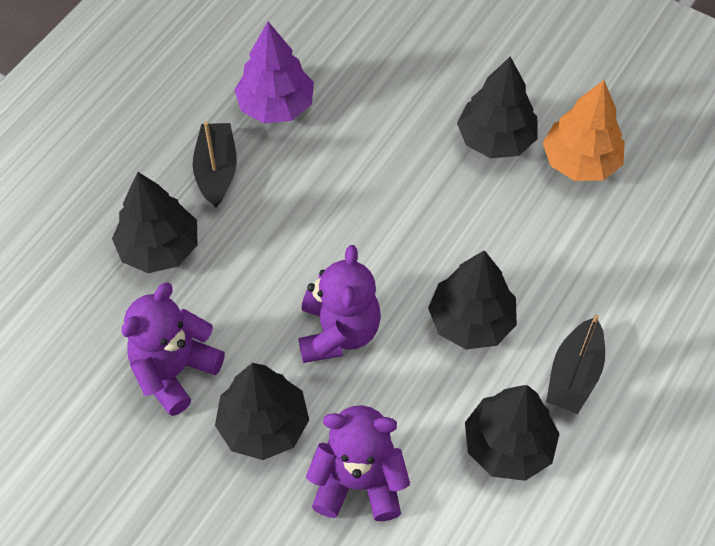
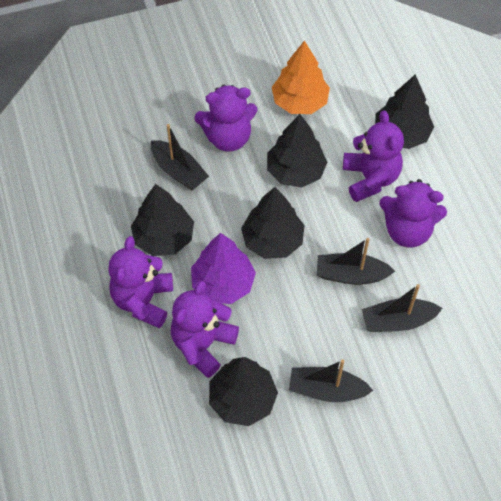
black boat: 2 -> 4
purple teddy bear: 3 -> 5

